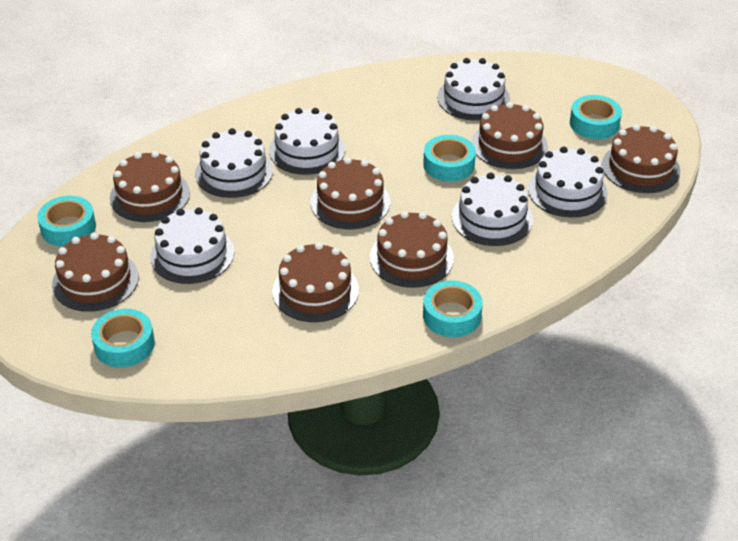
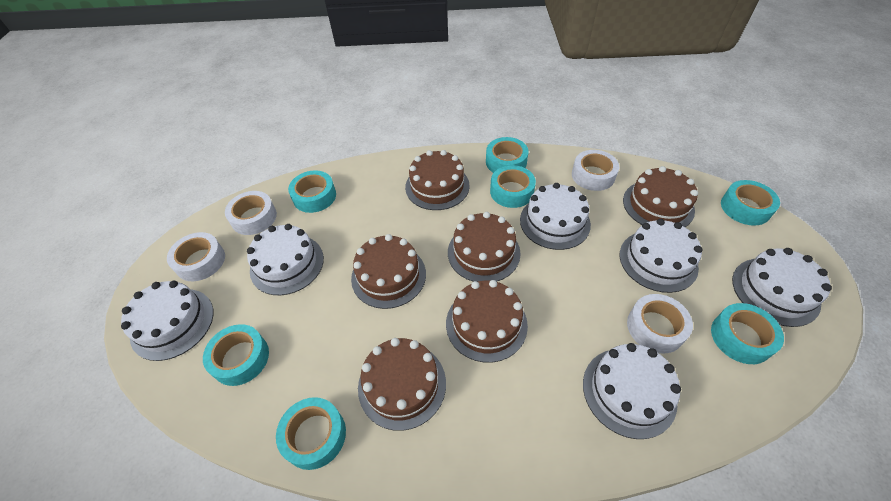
brown cake: 7 -> 6
turquoise tape: 5 -> 7
white tape: 0 -> 4

